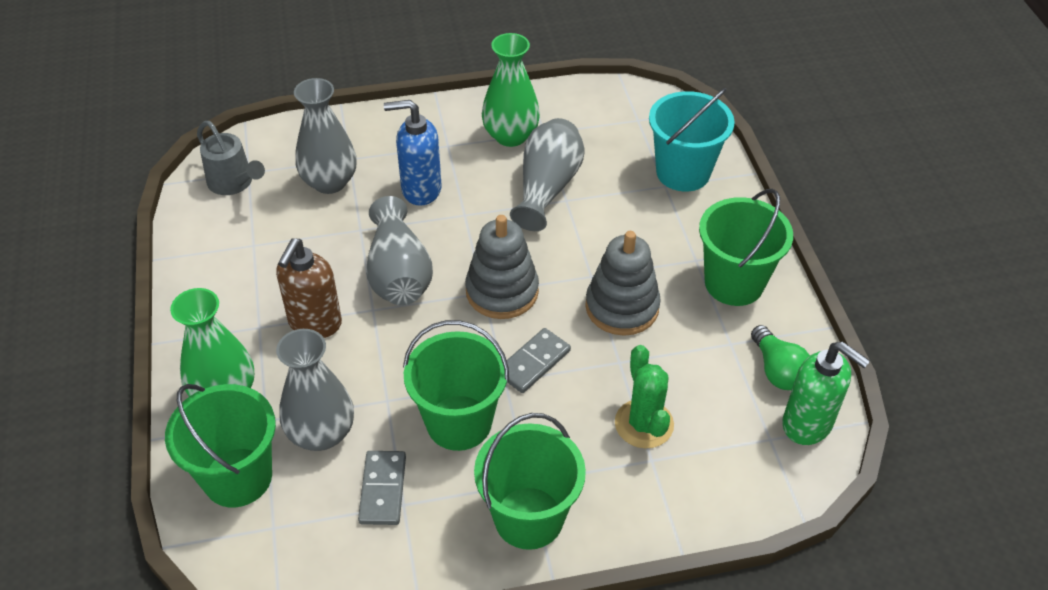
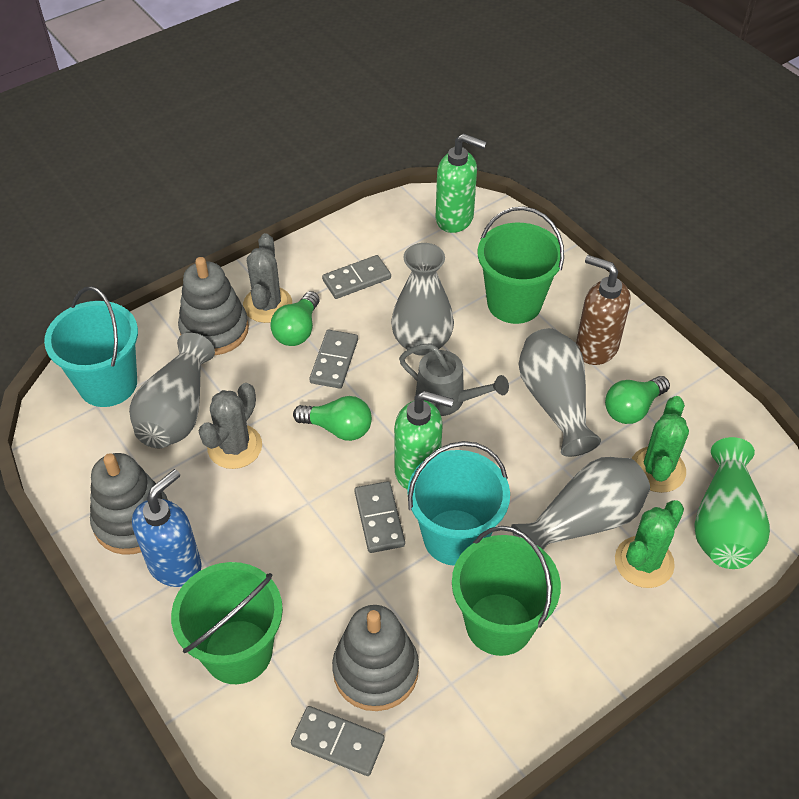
green bucket: 4 -> 3
green cactus: 1 -> 2
green light bulb: 1 -> 3
green soap dispenser: 1 -> 2
green vase: 2 -> 1
grey cactus: 0 -> 2
grey domino: 2 -> 4
grey stacking toy: 2 -> 3
turquoise bucket: 1 -> 2

